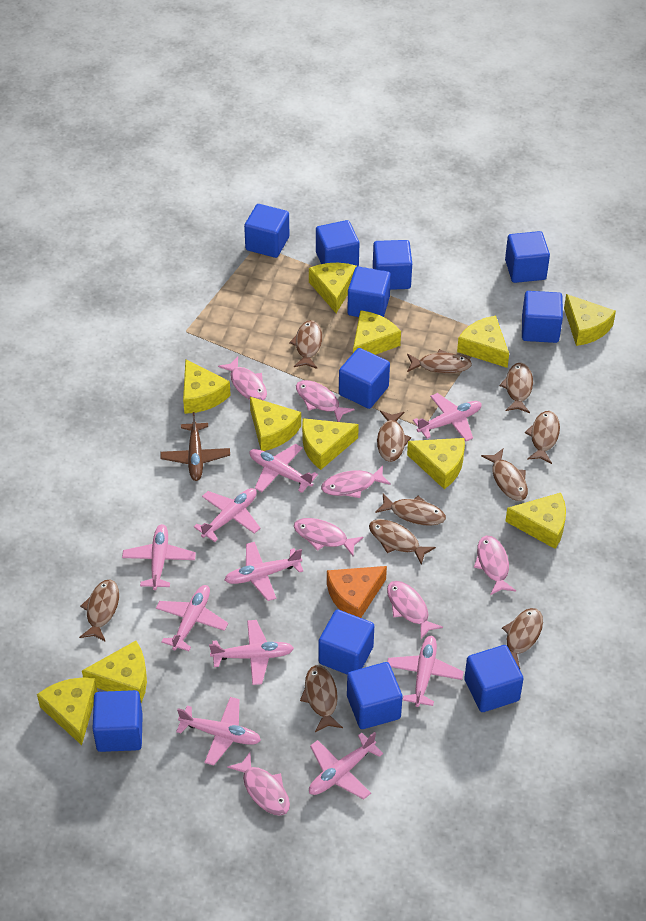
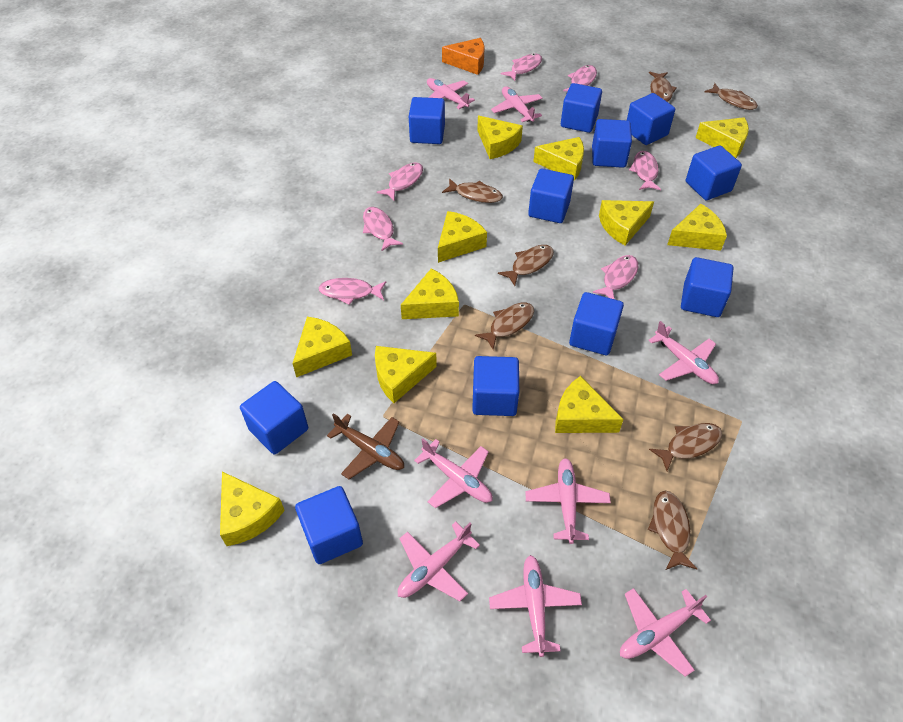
brown fish: 11 -> 7
pink plane: 10 -> 8

